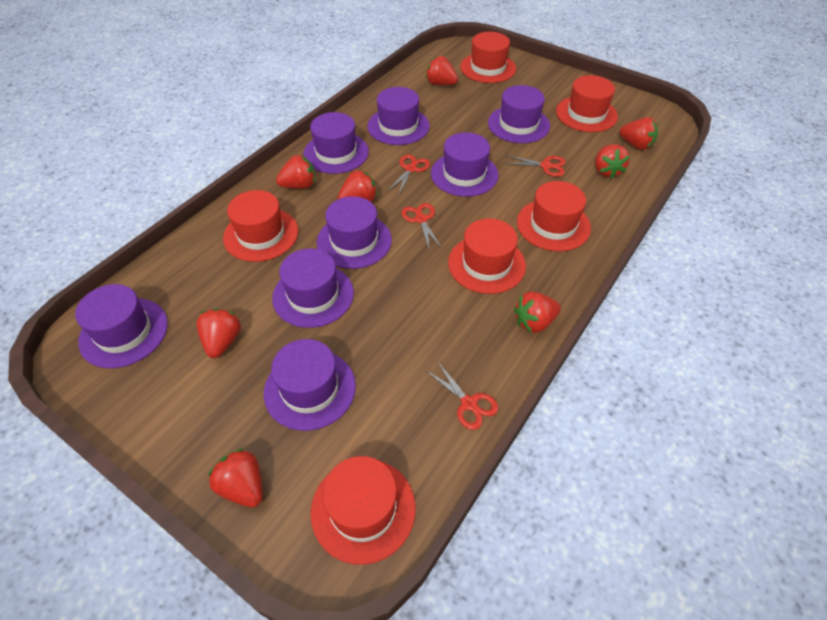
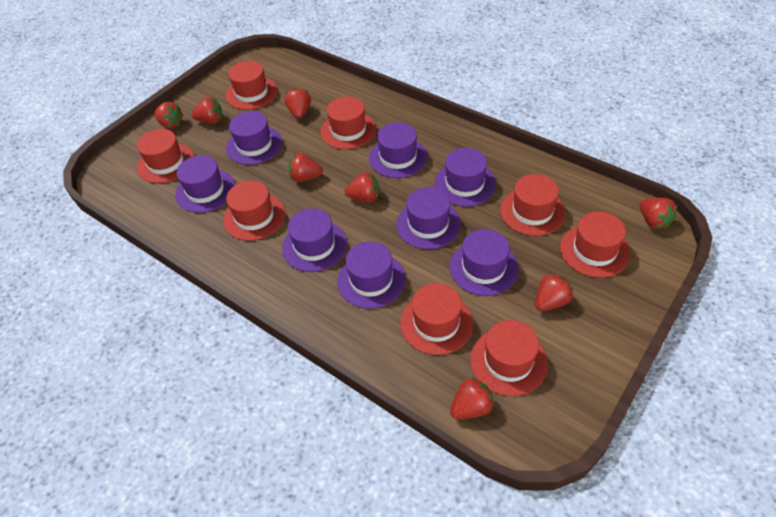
red hat: 6 -> 8
red scissors: 4 -> 0

